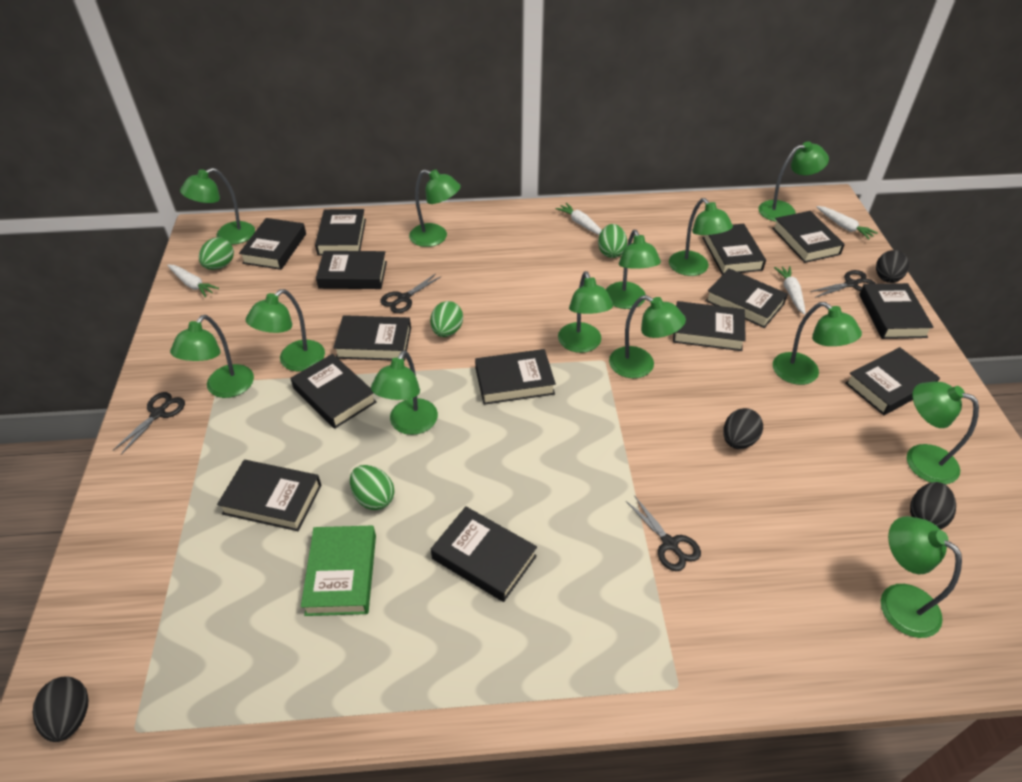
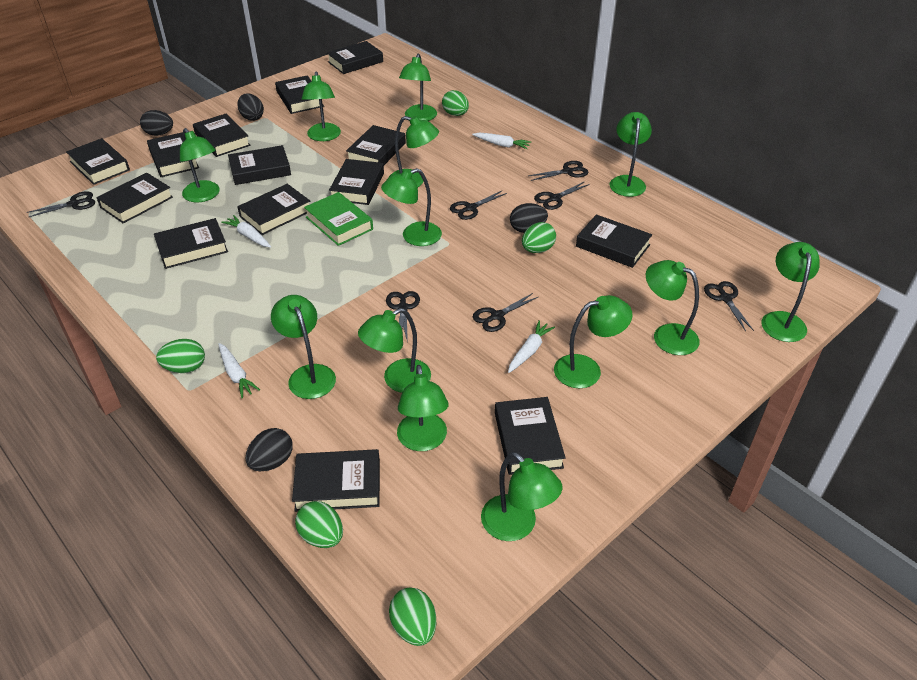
black scissors: 4 -> 7
green egg: 4 -> 5

